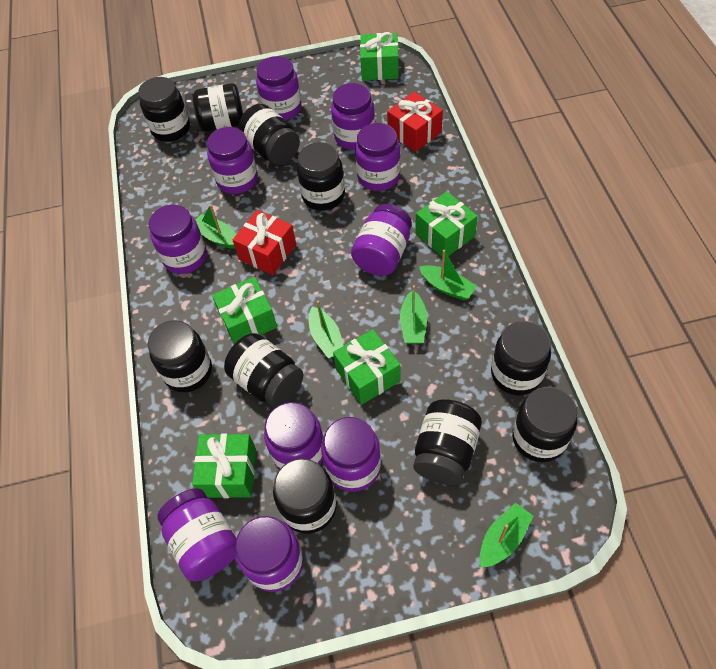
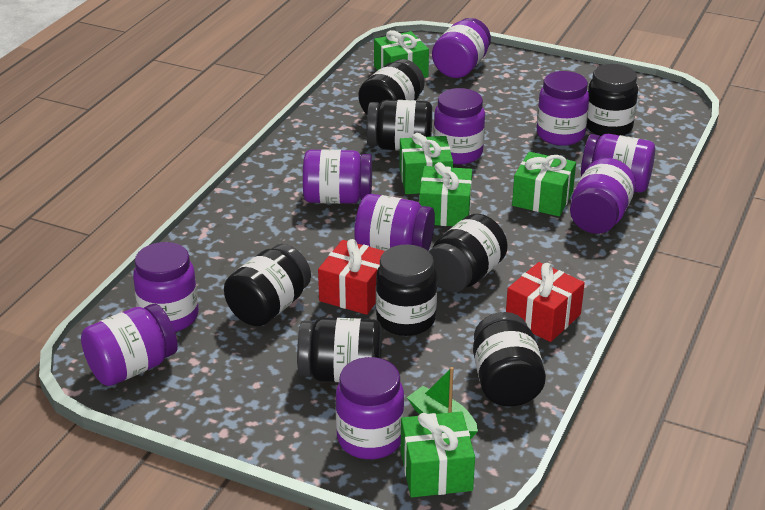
black jar: 10 -> 8
green boat: 5 -> 1

